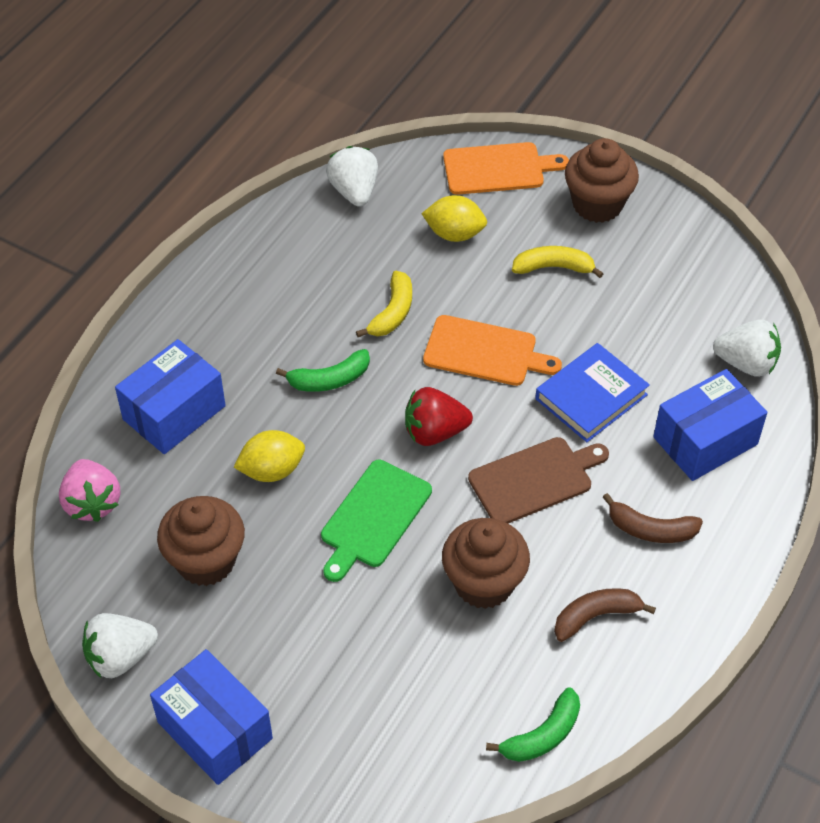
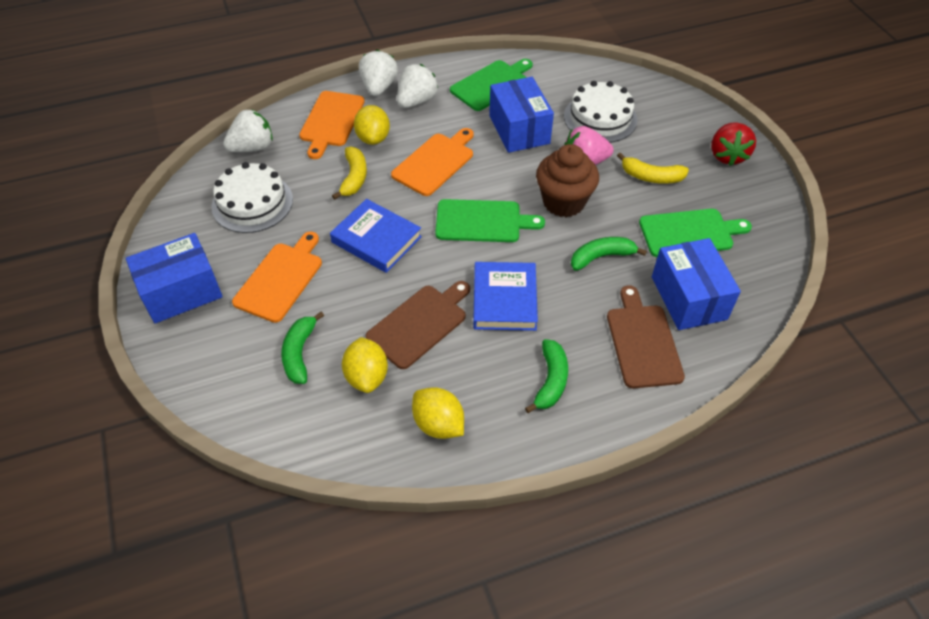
blue book: 1 -> 2
brown banana: 2 -> 0
brown cupcake: 3 -> 1
brown cutting board: 1 -> 2
green banana: 2 -> 3
green cutting board: 1 -> 3
orange cutting board: 2 -> 3
white cake: 0 -> 2
yellow lemon: 2 -> 3

